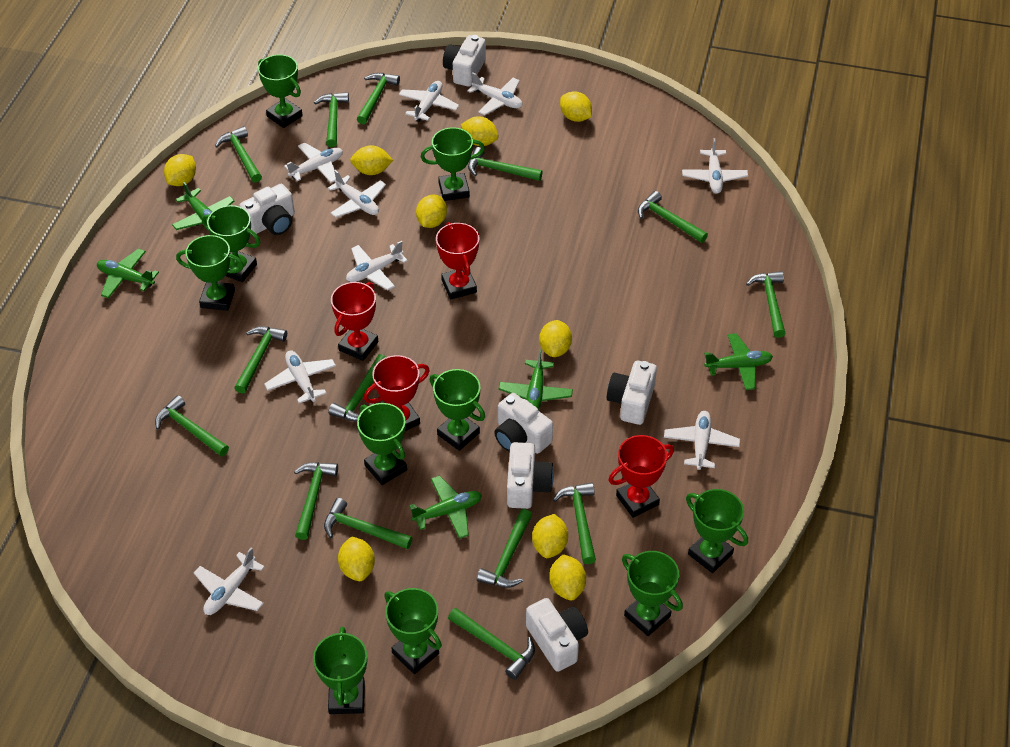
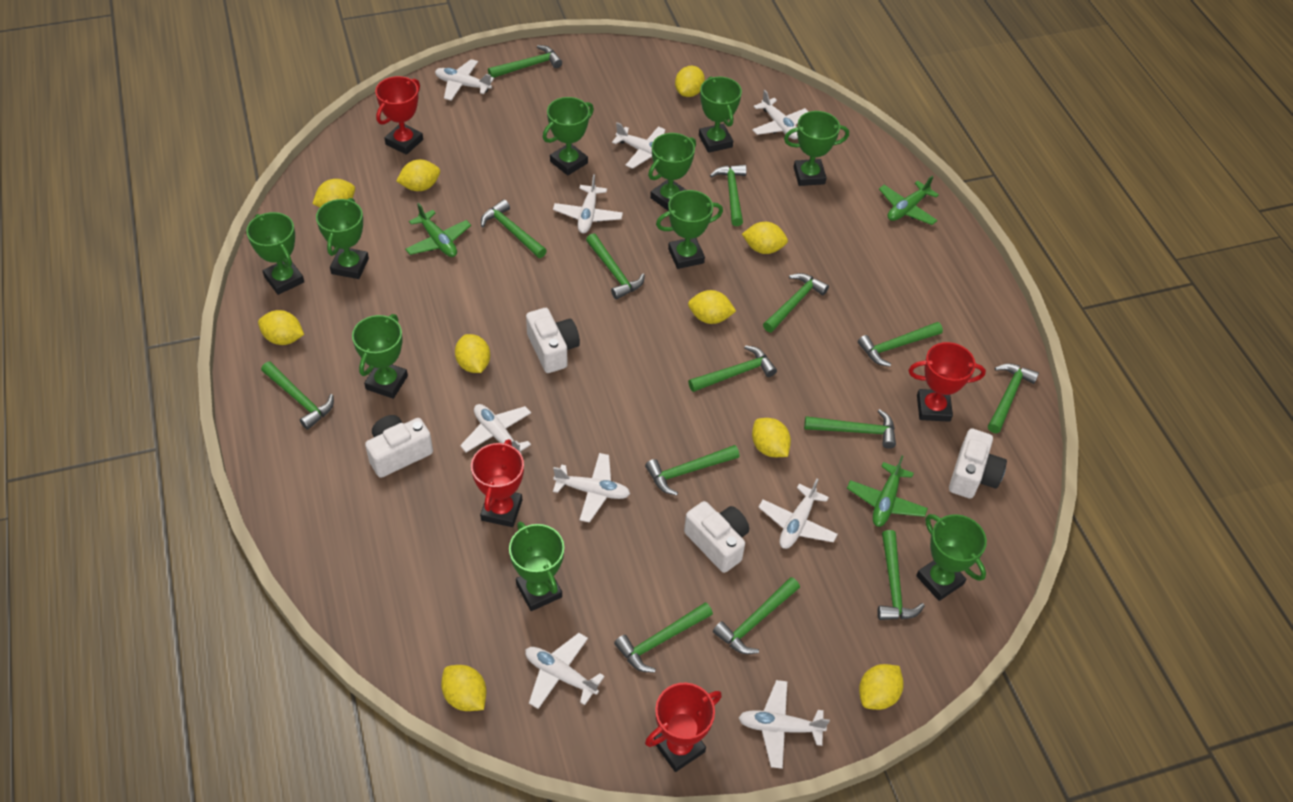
green plane: 5 -> 3
white camera: 6 -> 4
yellow lemon: 9 -> 10

